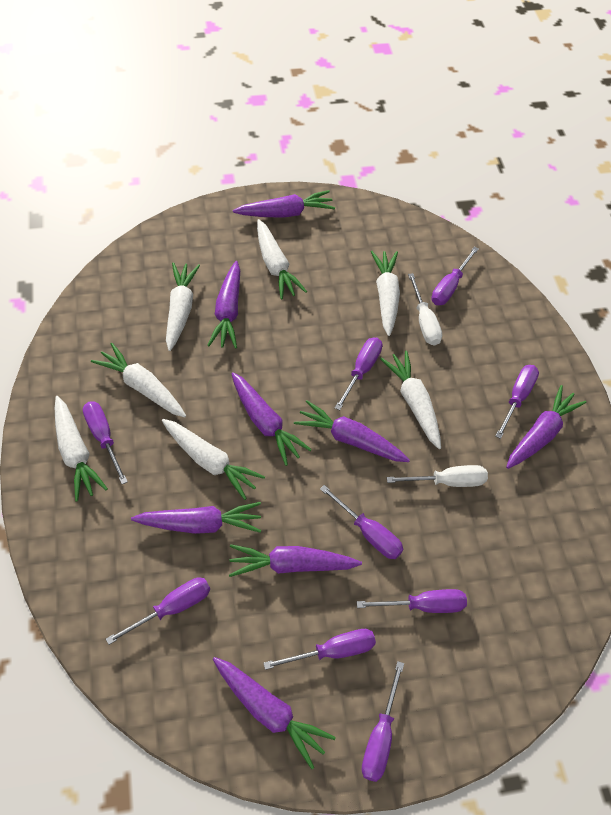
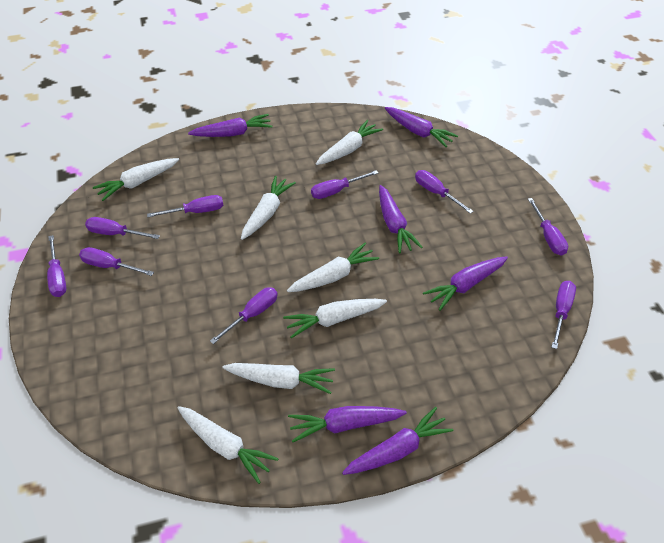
purple carrot: 8 -> 6
white screwdriver: 2 -> 0

